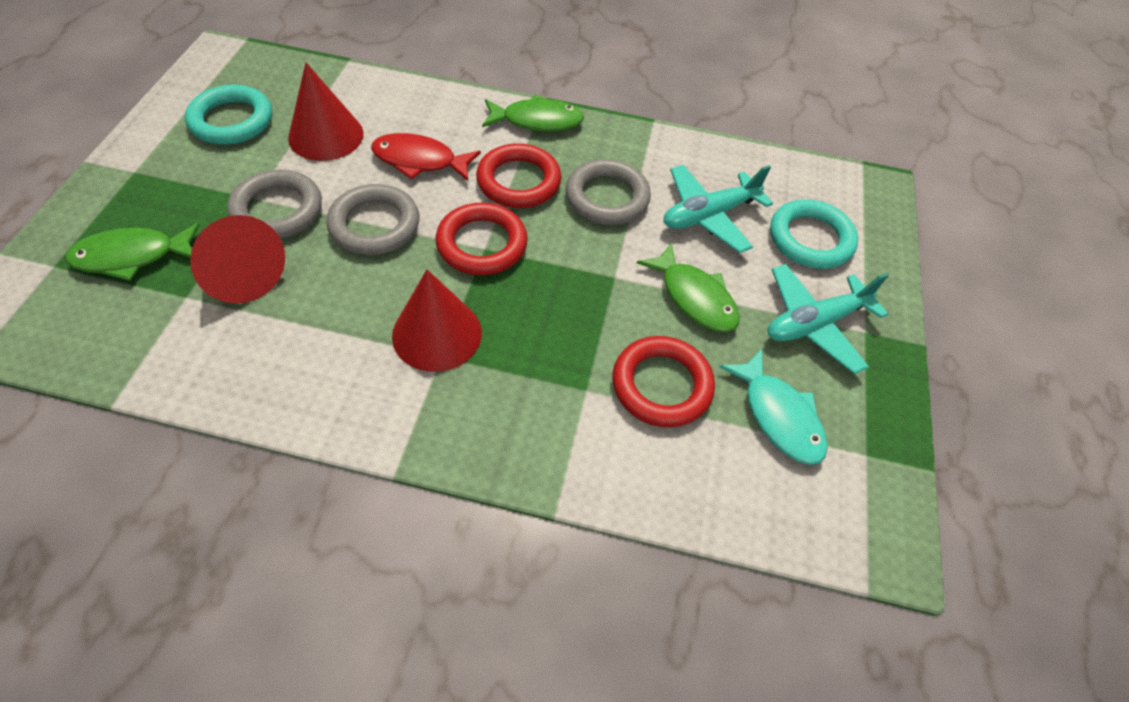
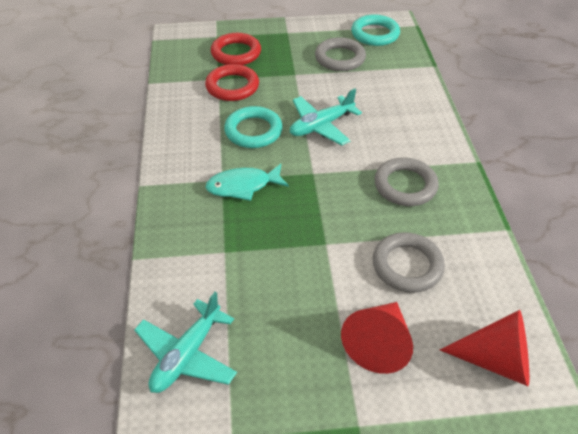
green fish: 3 -> 0
red cone: 3 -> 2
red fish: 1 -> 0
red ring: 3 -> 2

